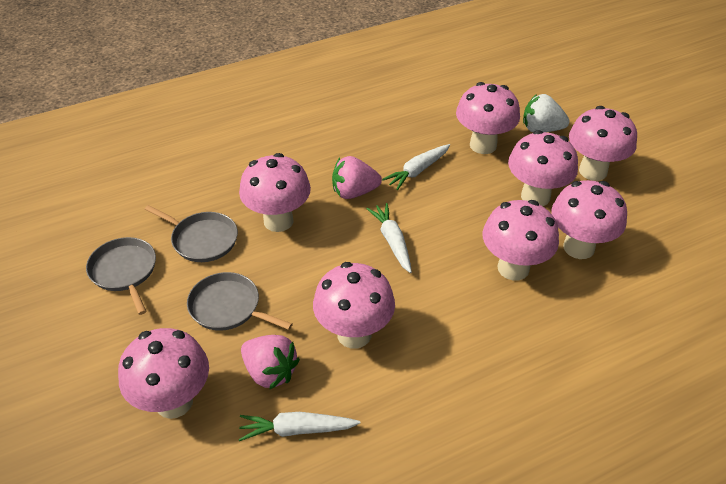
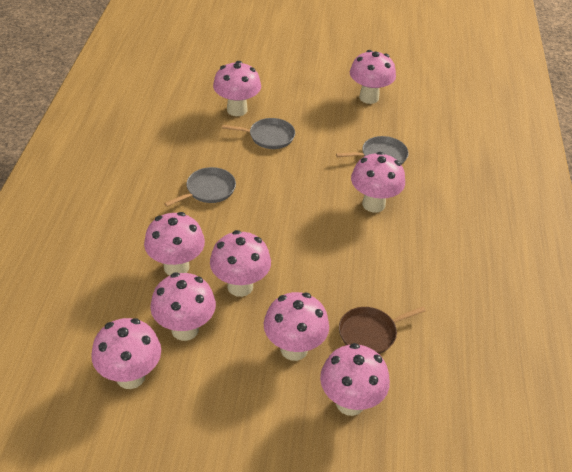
brown pan: 0 -> 1
pink mushroom: 8 -> 9
pink strawberry: 2 -> 0
white carrot: 3 -> 0
white strawberry: 1 -> 0

